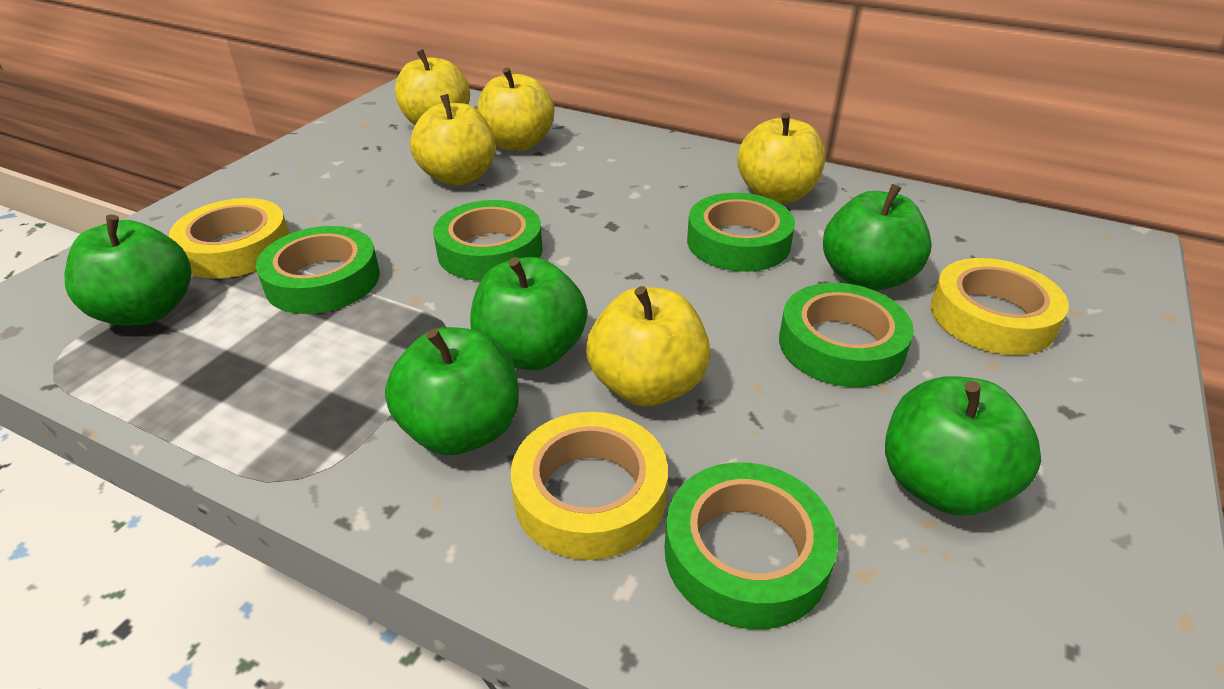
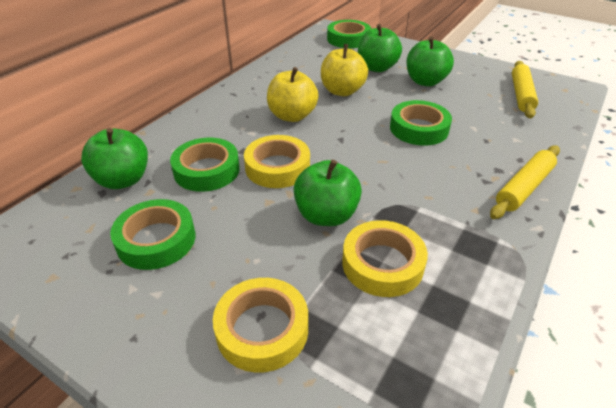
green apple: 5 -> 4
green tape: 5 -> 4
yellow apple: 5 -> 2
yellow rolling pin: 0 -> 2

